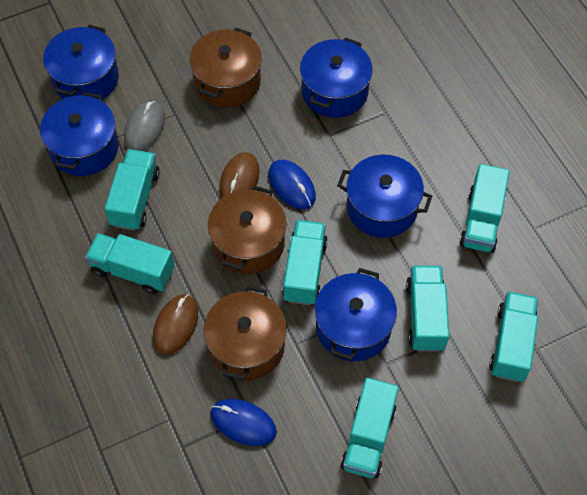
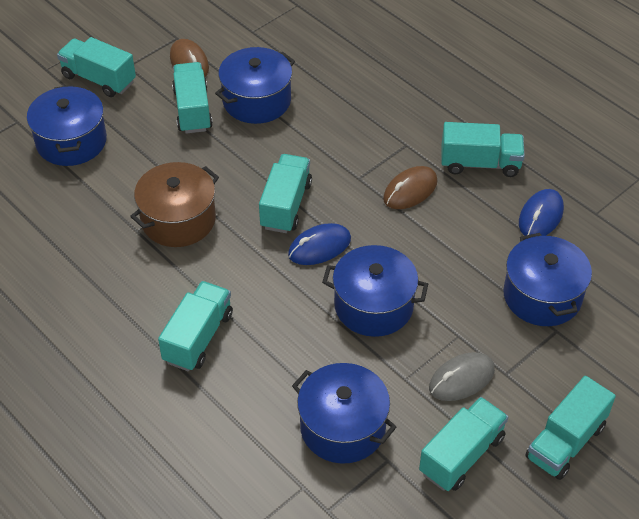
brown pot: 3 -> 1

